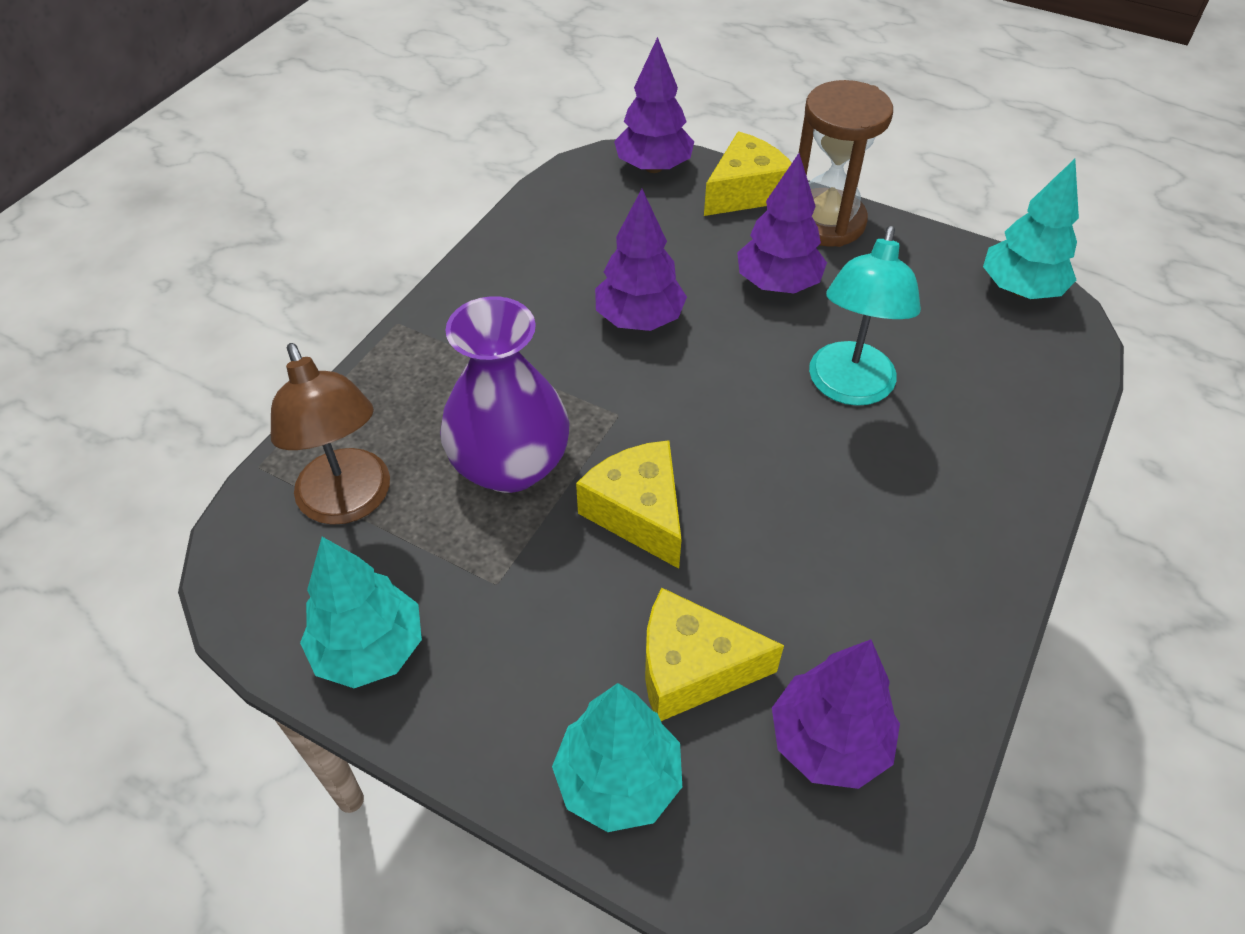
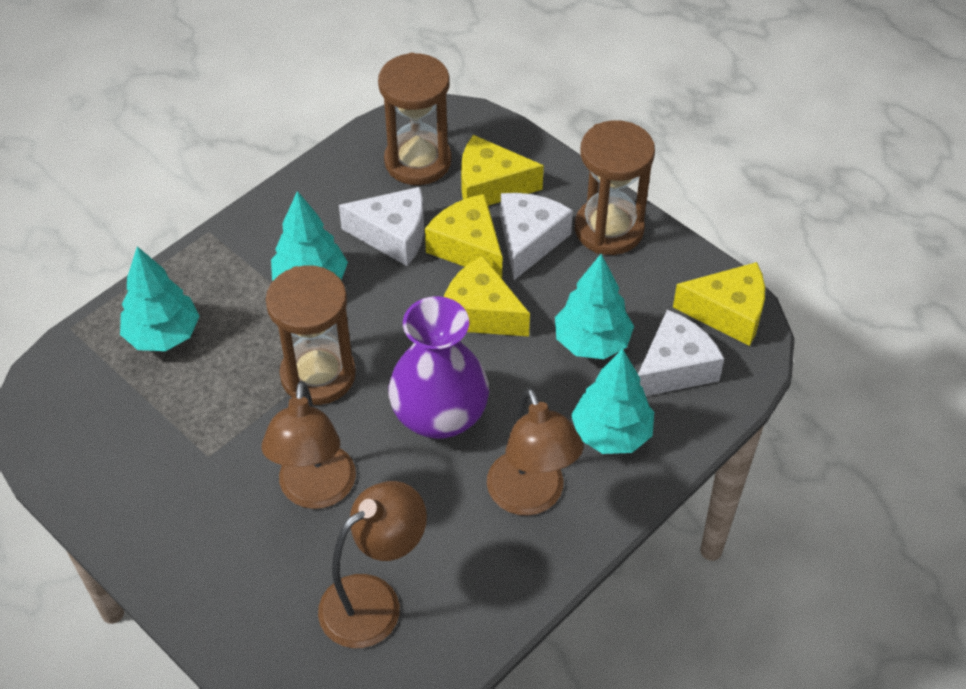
brown hourglass: 1 -> 3
brown lamp: 1 -> 3
purple tree: 4 -> 0
turquoise lamp: 1 -> 0
turquoise tree: 3 -> 4
white cheese: 0 -> 3
yellow cheese: 3 -> 4

